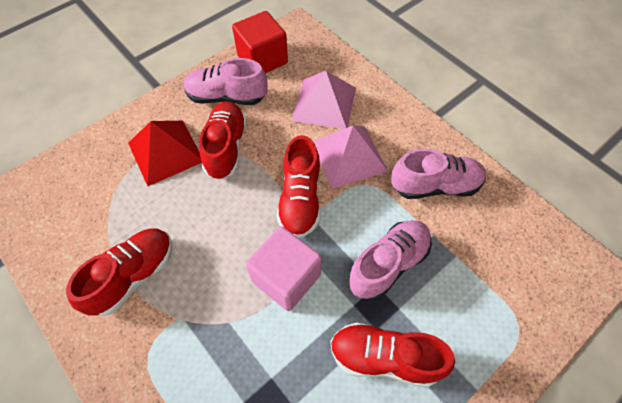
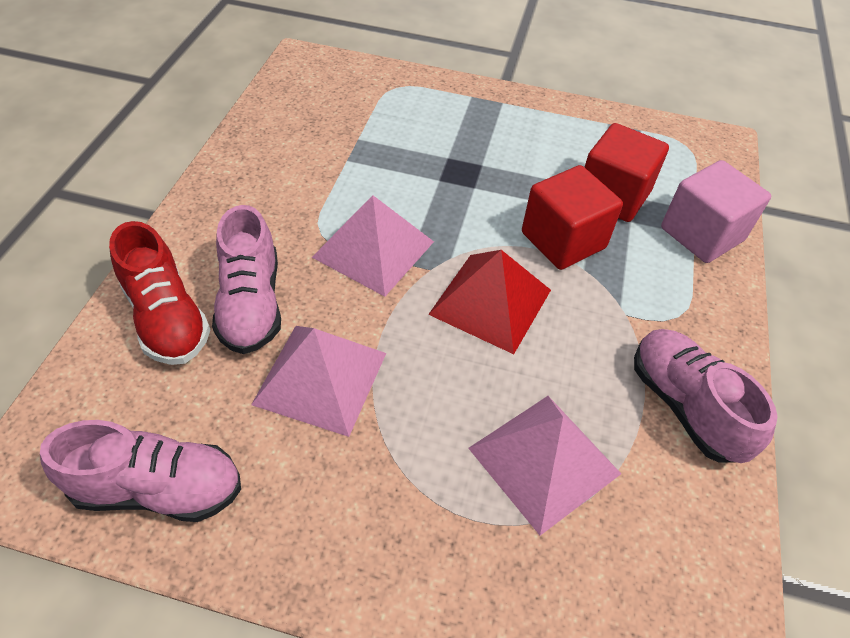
pink pyramid: 2 -> 3
red cube: 1 -> 2
red shoe: 4 -> 1

